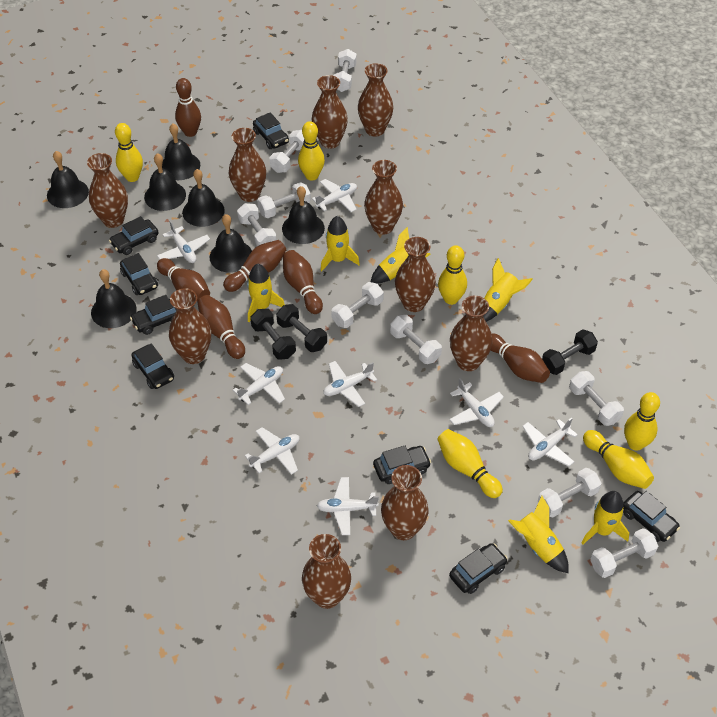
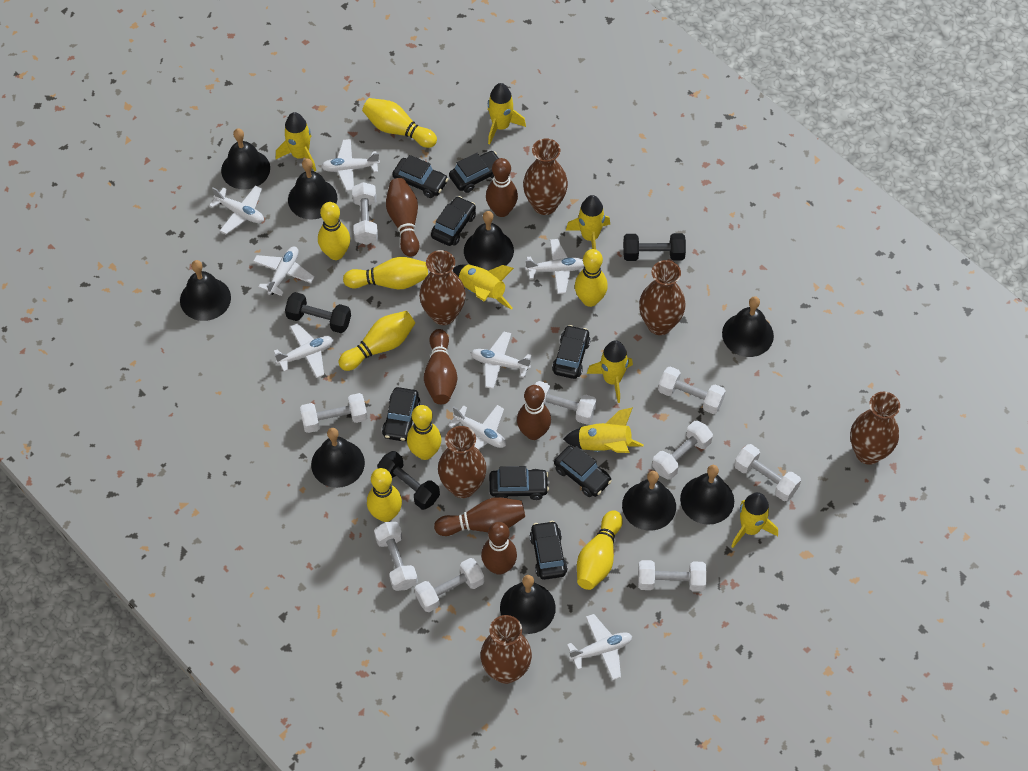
black bell: 7 -> 9
brown vase: 10 -> 6
yellow bowling pin: 6 -> 8
yellow rocket: 6 -> 7

